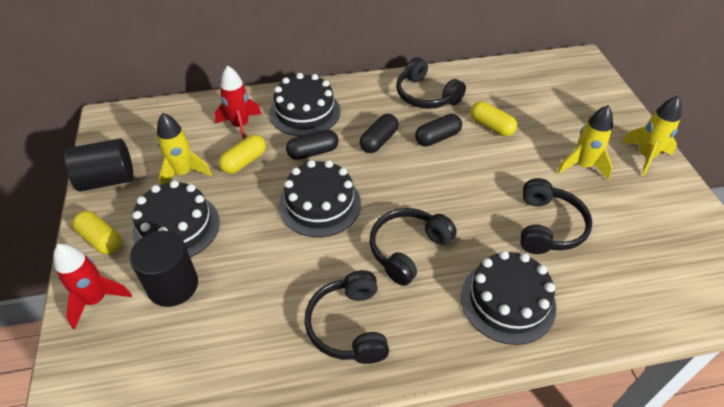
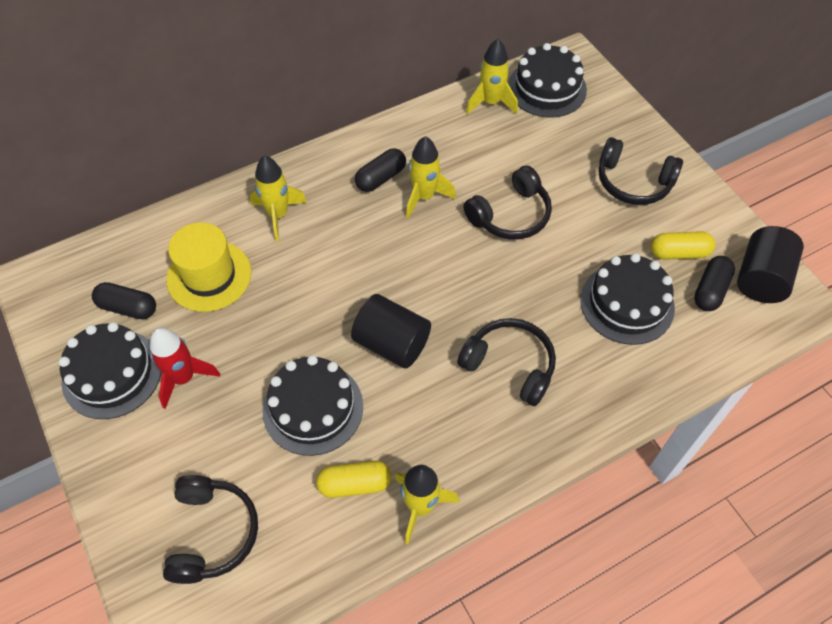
red rocket: 2 -> 1
yellow capsule: 3 -> 2
yellow hat: 0 -> 1
yellow rocket: 3 -> 4

